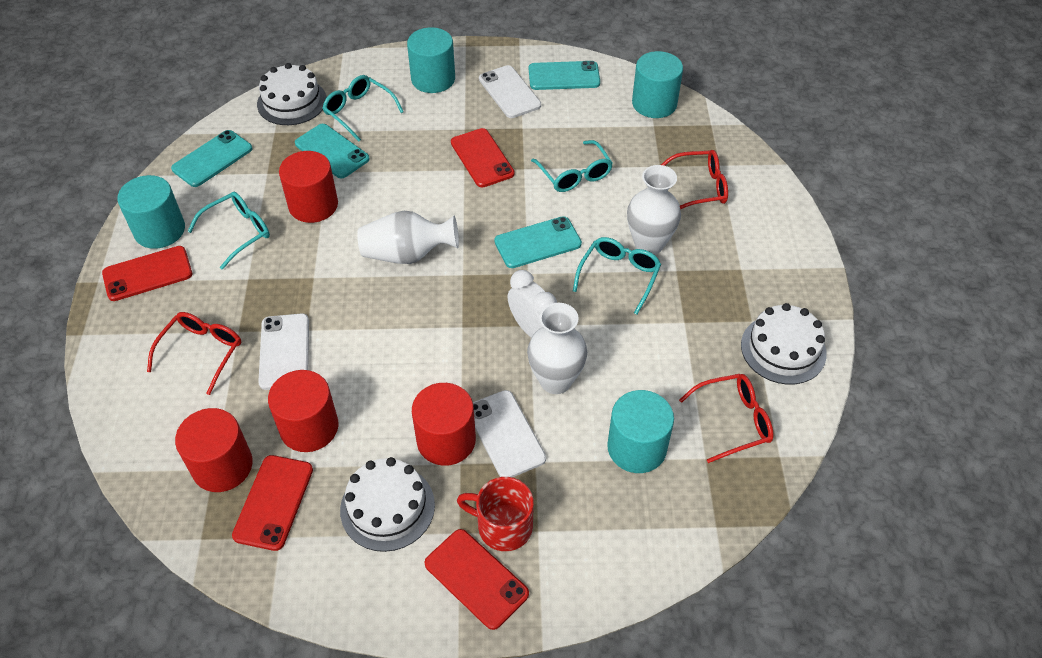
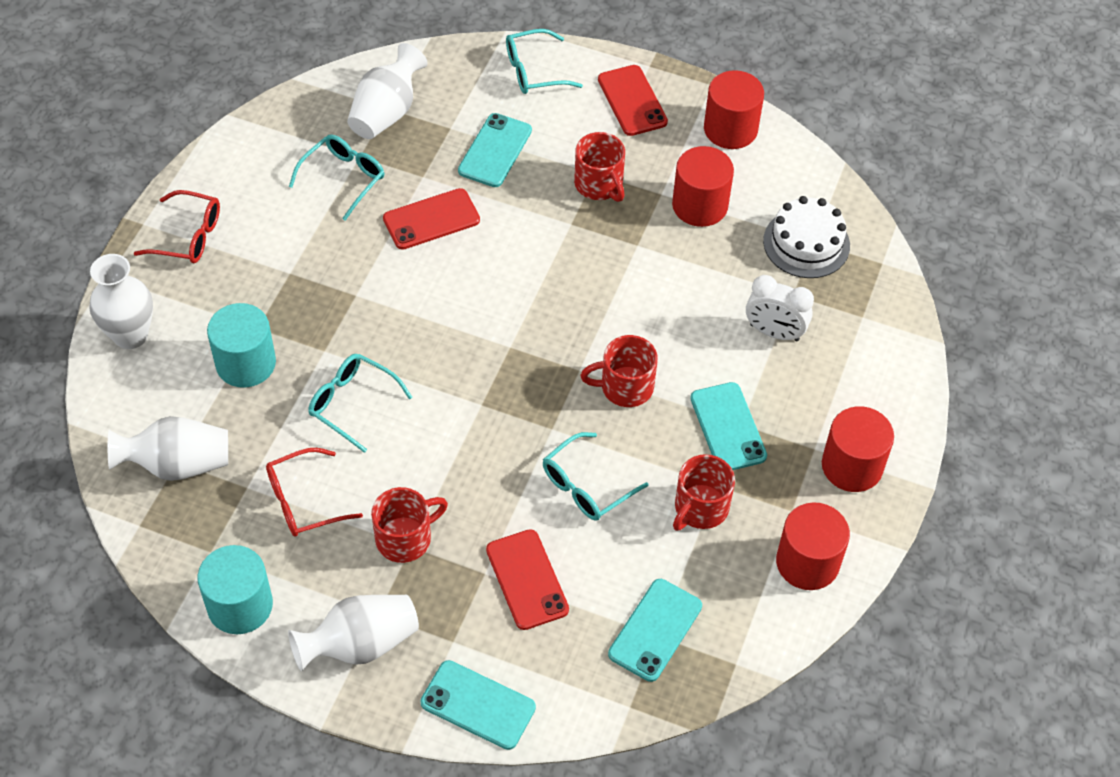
red glasses: 3 -> 2
red mug: 1 -> 4
red phone: 4 -> 3
turquoise cylinder: 4 -> 2
white cake: 3 -> 1
white phone: 3 -> 0
white vase: 3 -> 4

